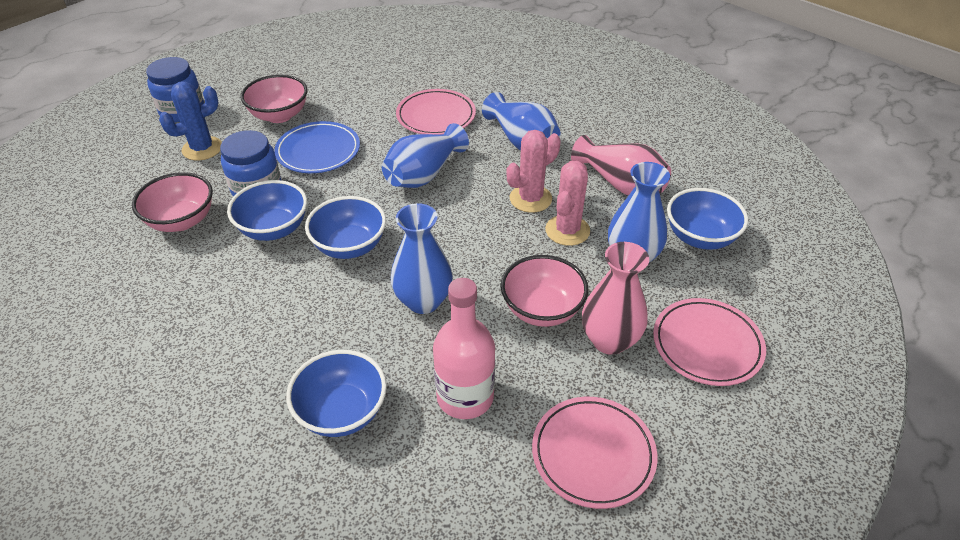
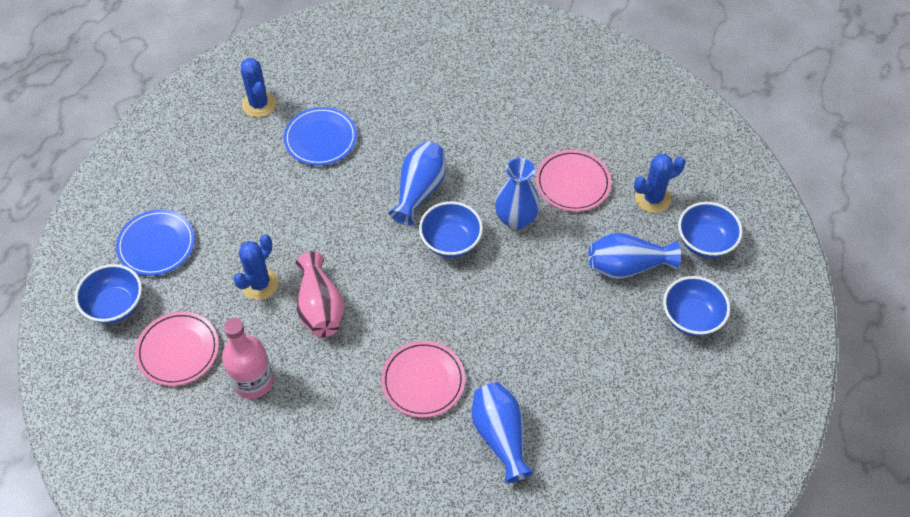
blue cactus: 1 -> 3
blue jar: 2 -> 0
blue plate: 1 -> 2
pink bowl: 3 -> 0
pink cactus: 2 -> 0
pink vase: 2 -> 1

